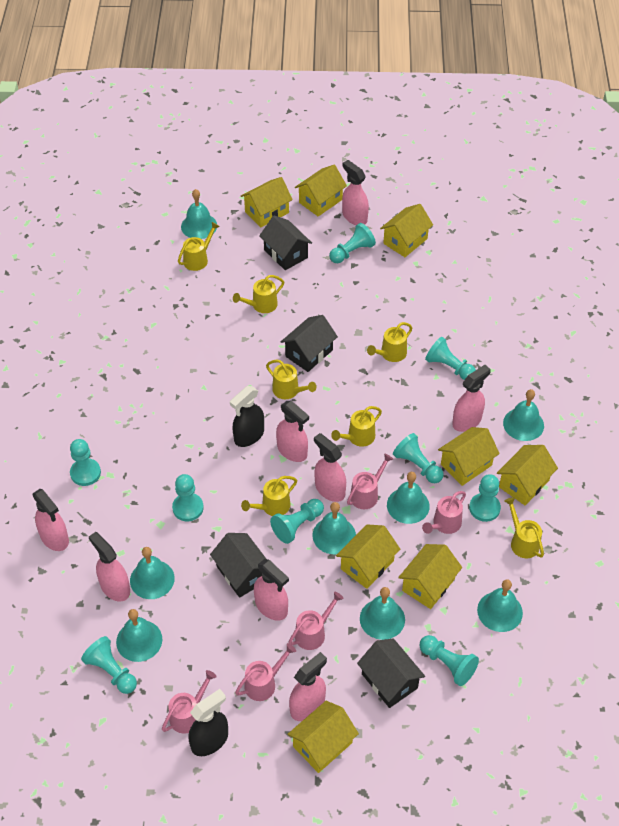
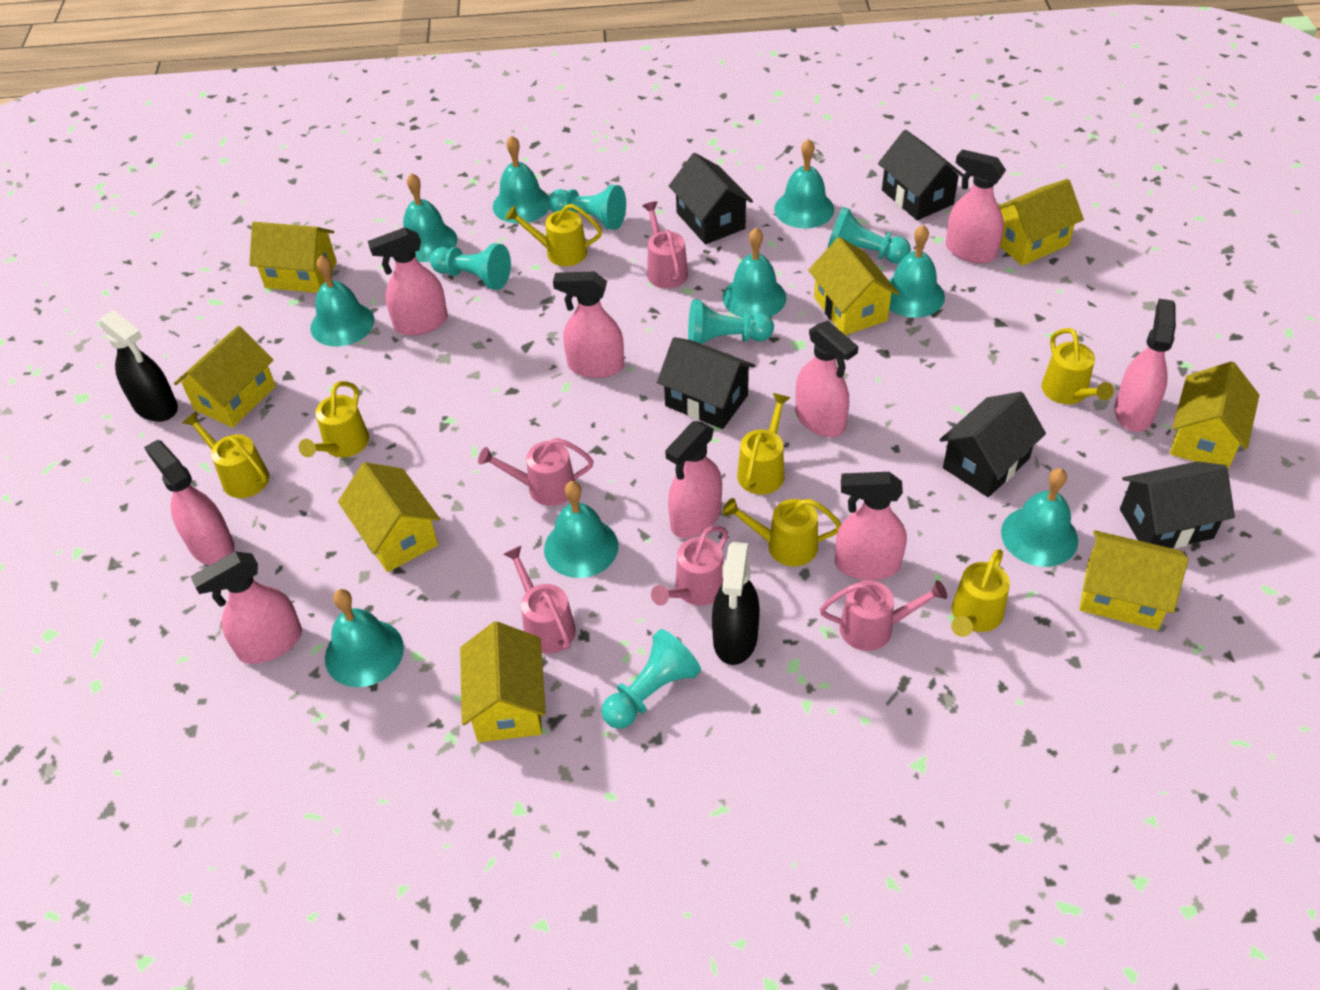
black house: 4 -> 5
pink spray bottle: 8 -> 9
turquoise bell: 8 -> 9
turquoise pawn: 9 -> 5

